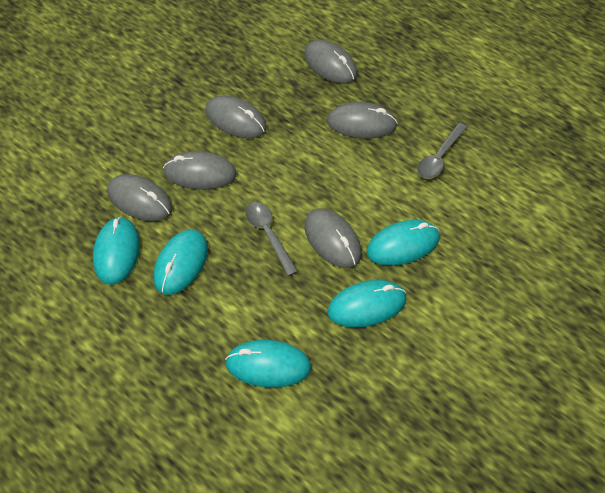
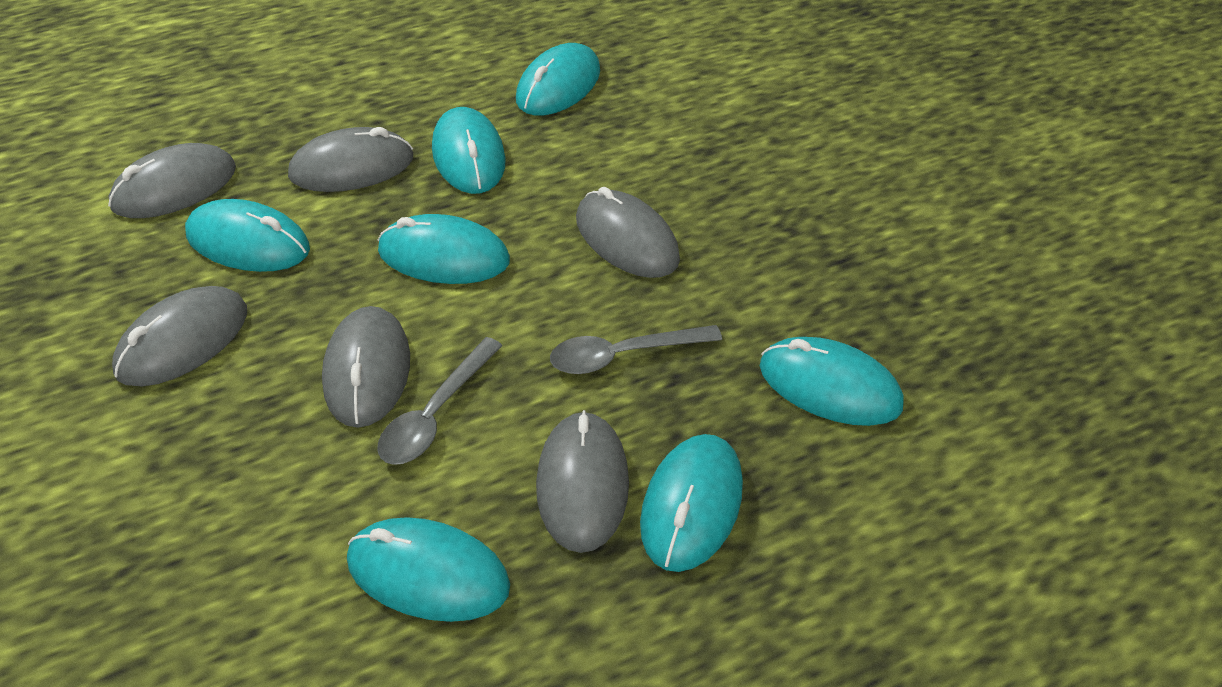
turquoise mouse: 5 -> 7

